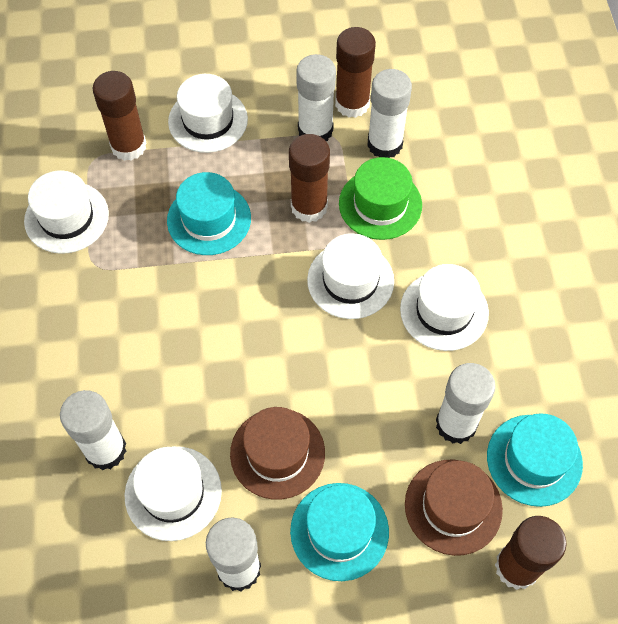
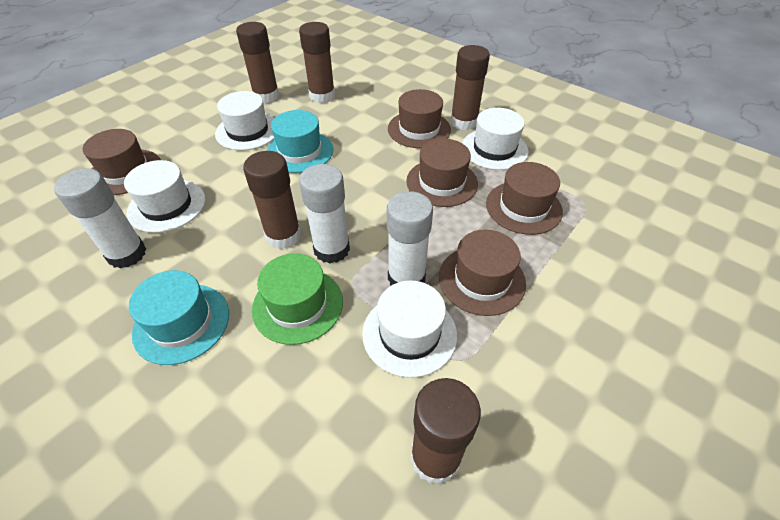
brown glue stick: 4 -> 5
brown hat: 2 -> 5
turquoise hat: 3 -> 2
white glue stick: 5 -> 3
white hat: 5 -> 4

